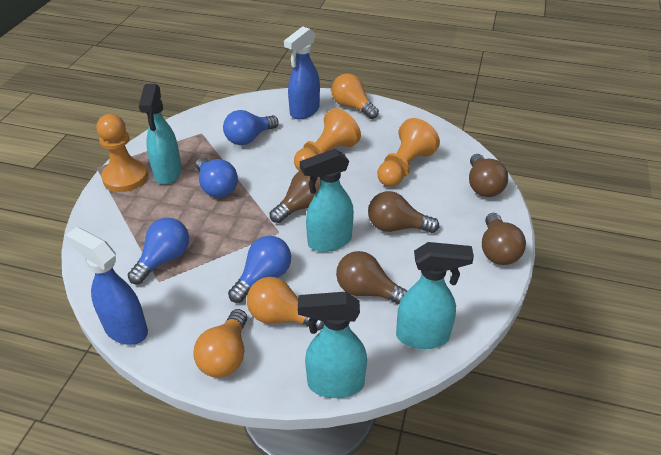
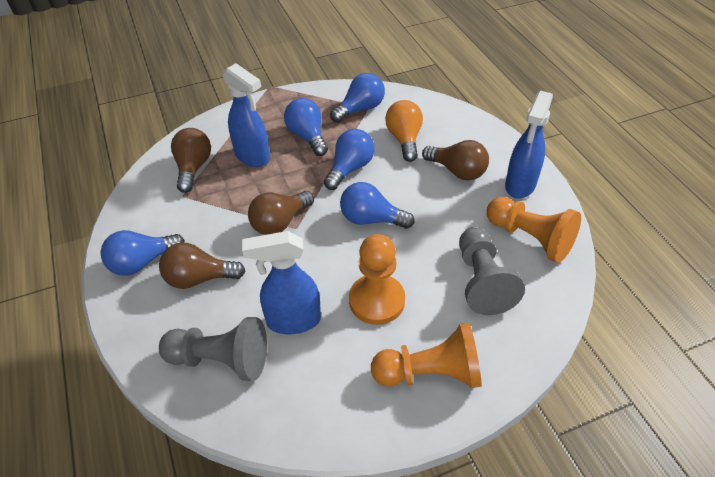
blue light bulb: 4 -> 5
blue spray bottle: 2 -> 3
brown light bulb: 5 -> 4
grey pawn: 0 -> 2
orange light bulb: 3 -> 1
turquoise spray bottle: 4 -> 0

